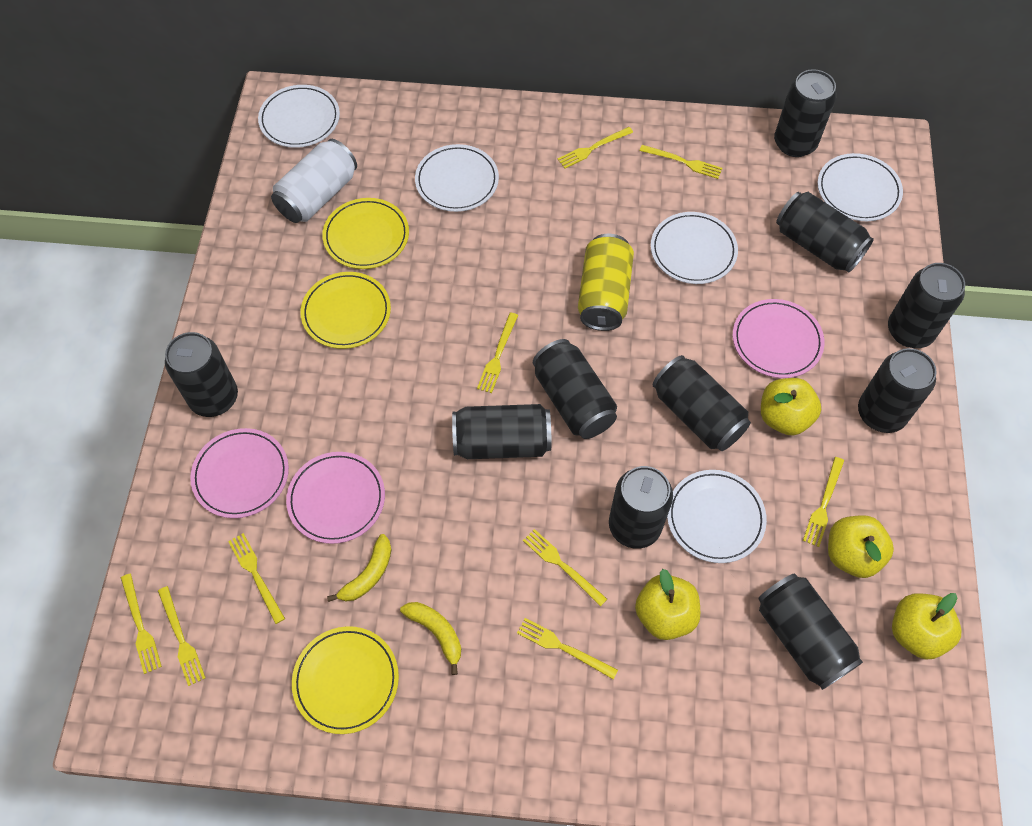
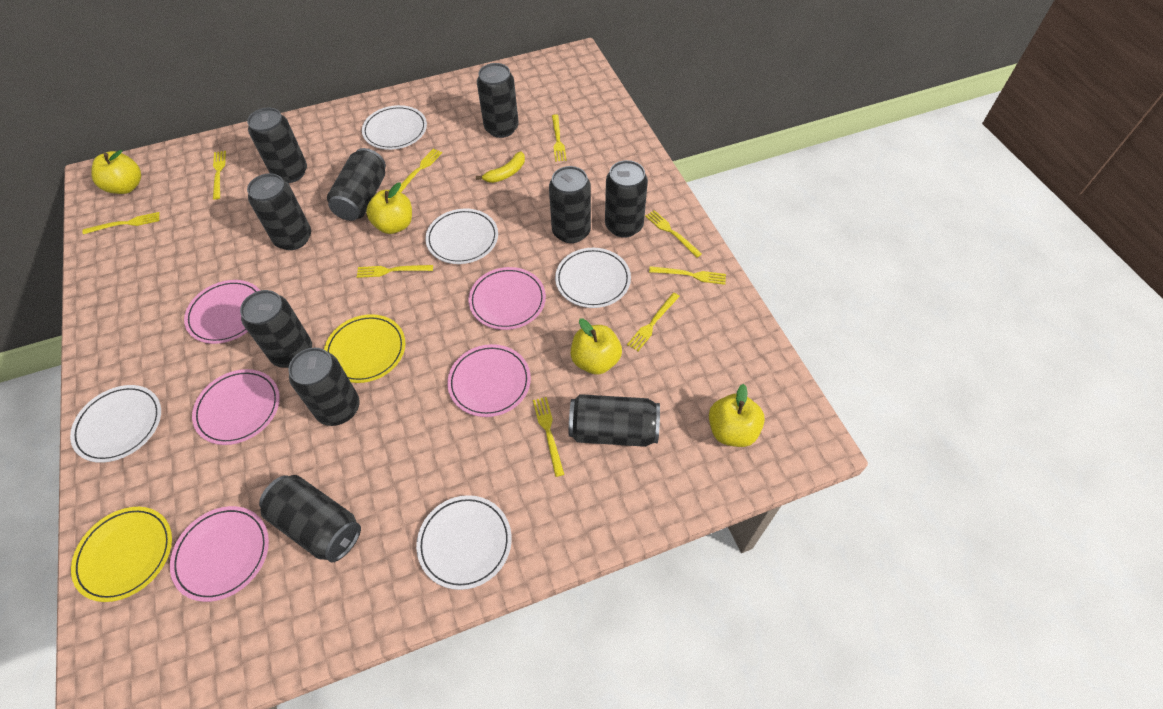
pink plate: 3 -> 5
white can: 1 -> 0
yellow banana: 2 -> 1
yellow can: 1 -> 0
yellow plate: 3 -> 2

